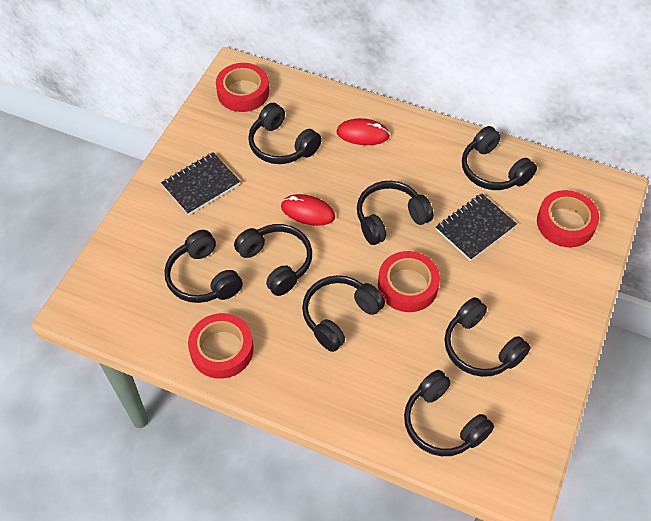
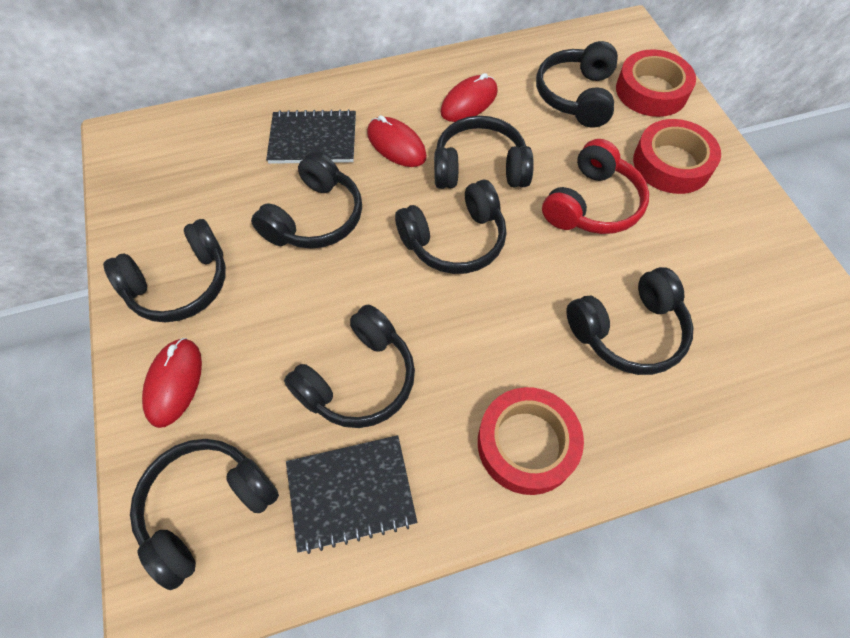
red headphones: 0 -> 1
red mouse: 2 -> 3
red tape: 4 -> 3

